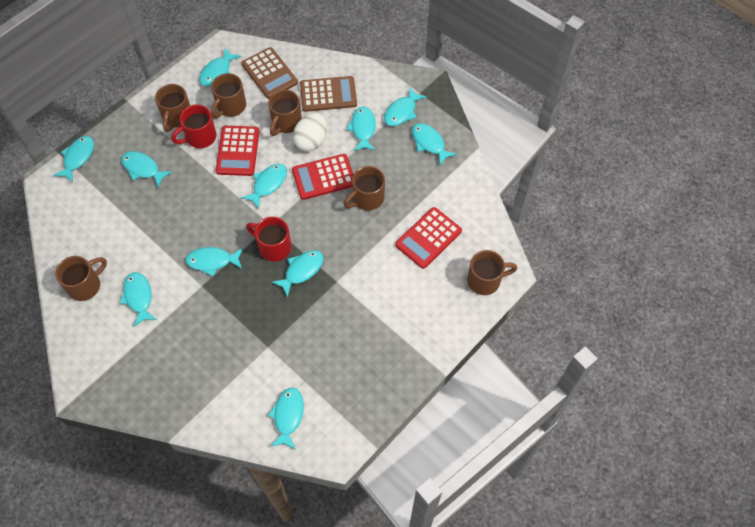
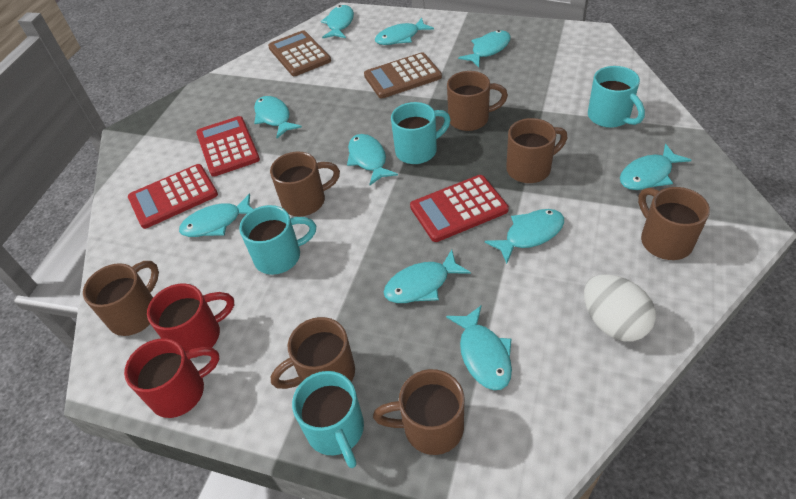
brown mug: 6 -> 7
turquoise fish: 11 -> 10
turquoise mug: 0 -> 4

